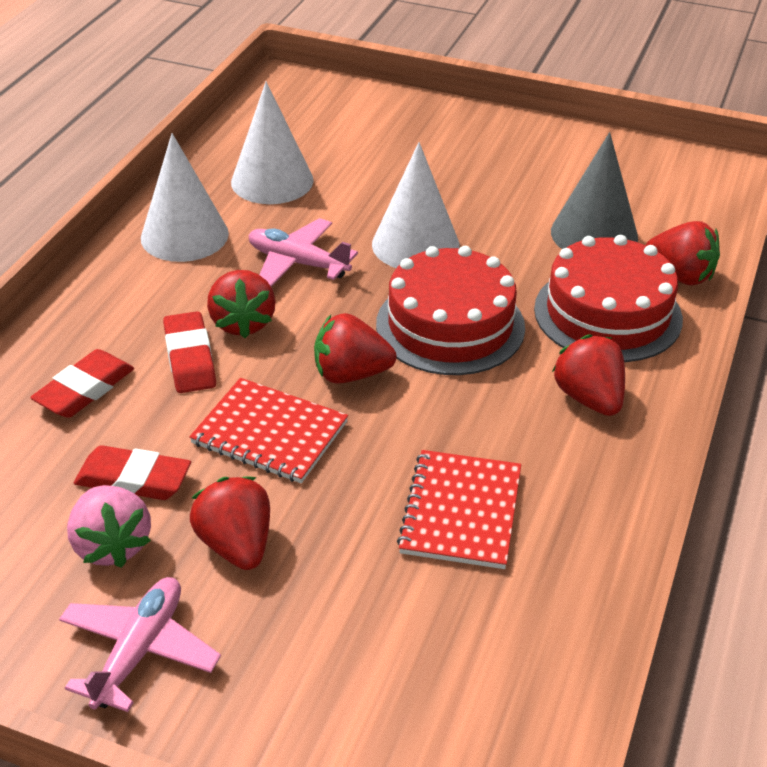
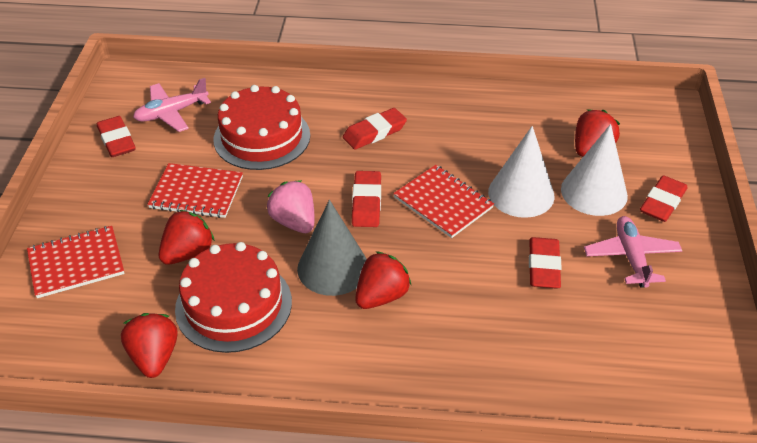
red eraser: 3 -> 5
red notebook: 2 -> 3
red strawberry: 5 -> 4
white cone: 3 -> 2

